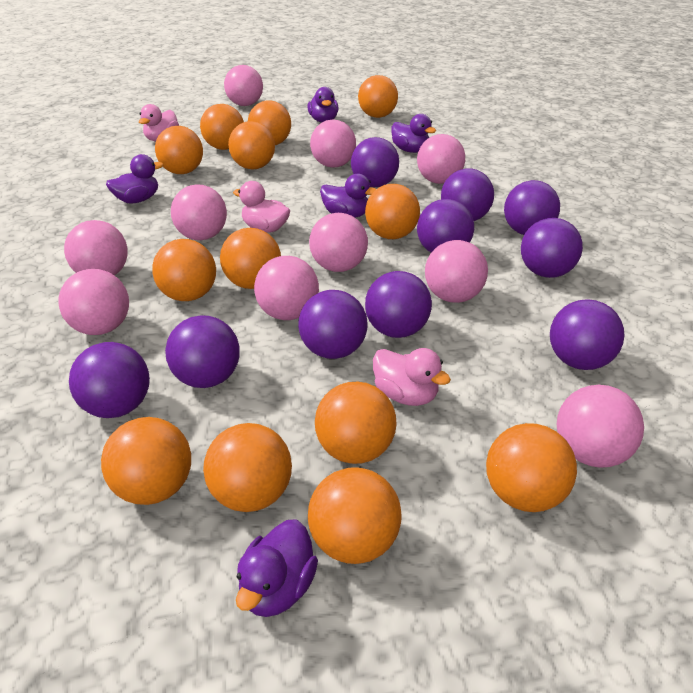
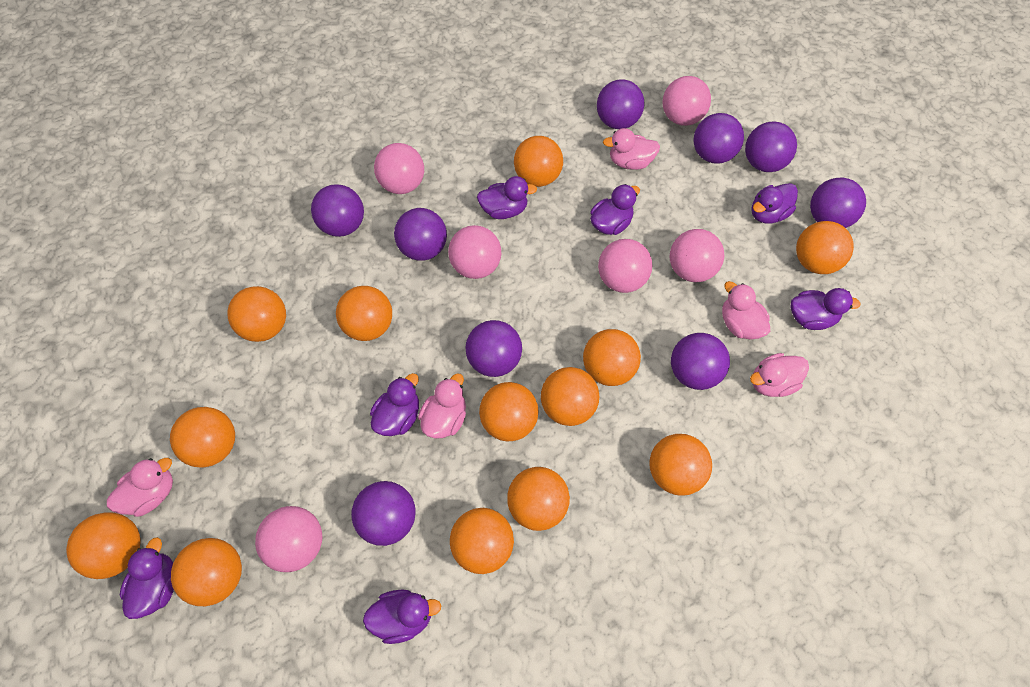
pink ball: 10 -> 6
pink duck: 3 -> 5
purple ball: 10 -> 9
purple duck: 5 -> 7

